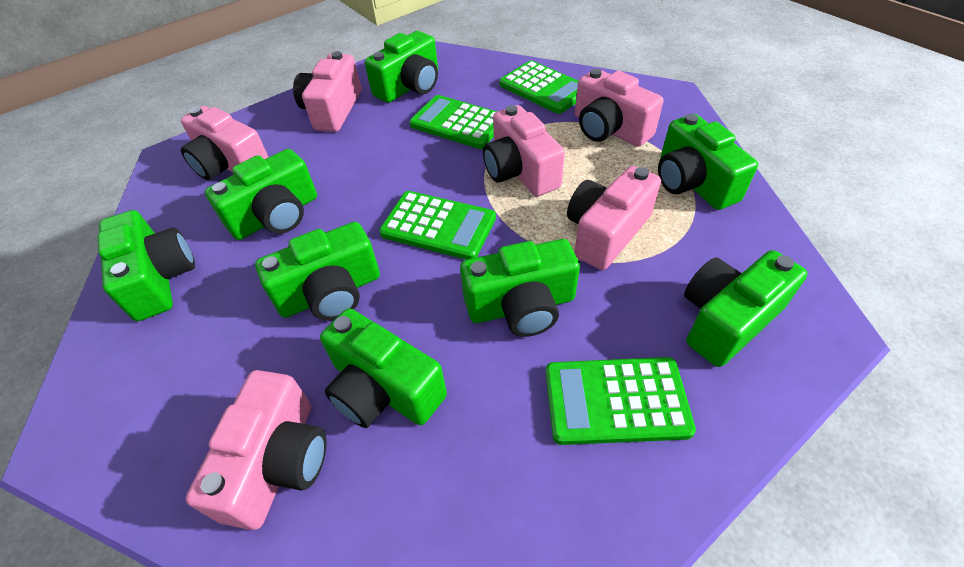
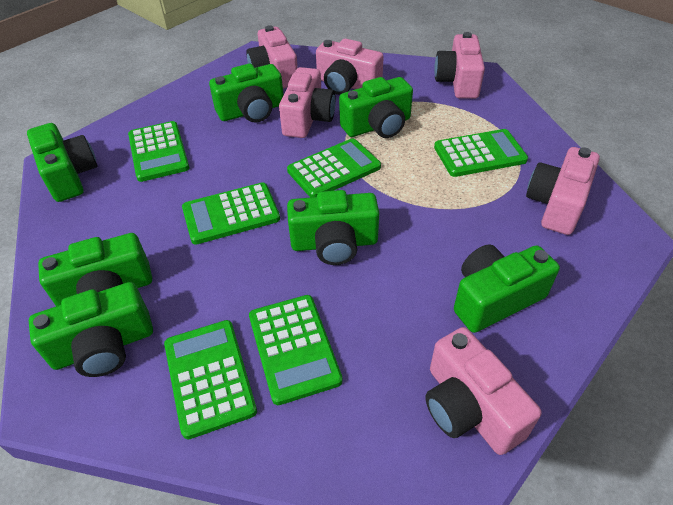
green calculator: 4 -> 6
green camera: 8 -> 7

